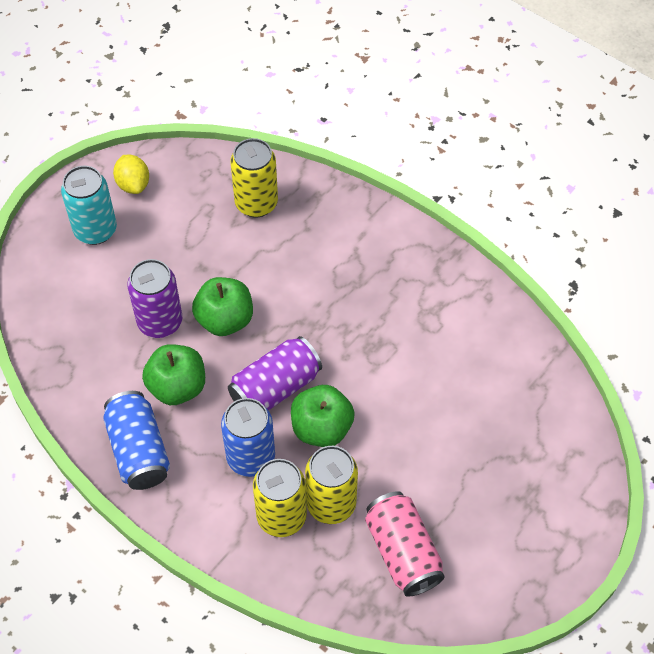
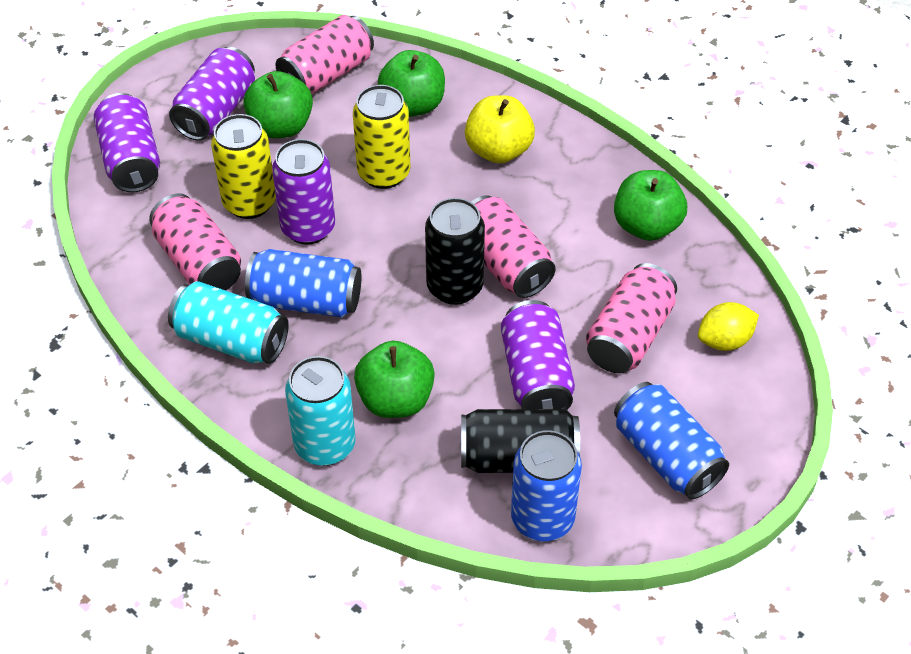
black can: 0 -> 2
blue can: 2 -> 3
green apple: 3 -> 4
pink can: 1 -> 4
purple can: 2 -> 4
turquoise can: 1 -> 2
yellow apple: 0 -> 1
yellow can: 3 -> 2

